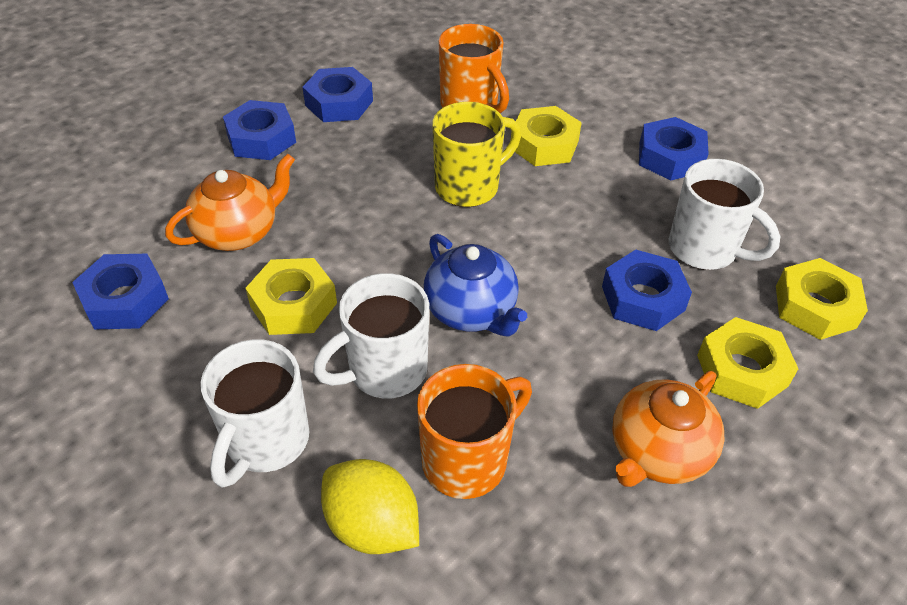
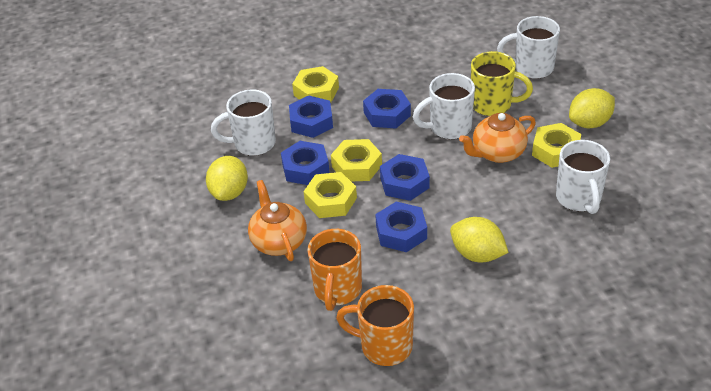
blue teapot: 1 -> 0
white mug: 3 -> 4
yellow lemon: 1 -> 3

